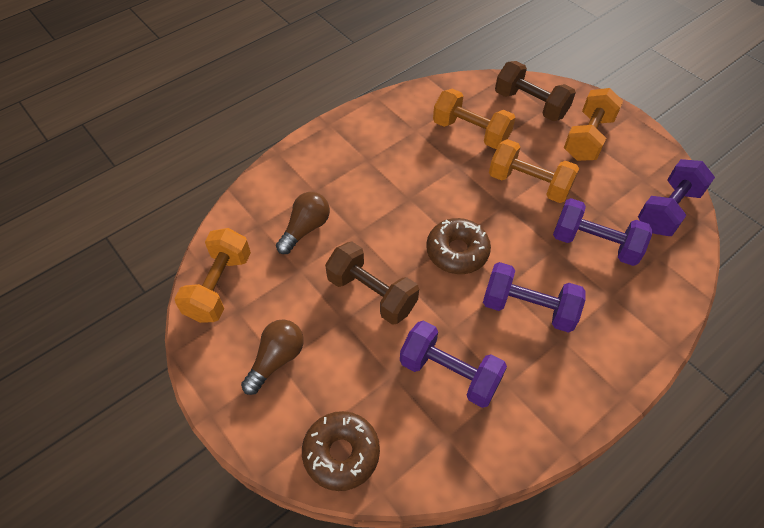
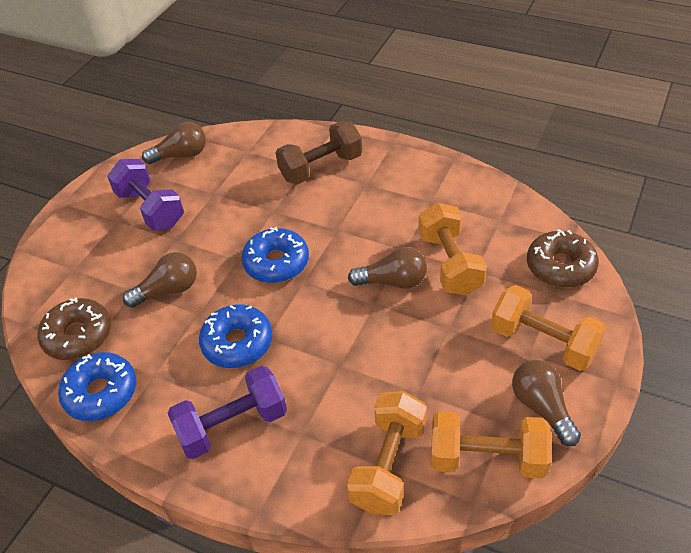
blue donut: 0 -> 3
brown dumbbell: 2 -> 1
brown light bulb: 2 -> 4
purple dumbbell: 4 -> 2

